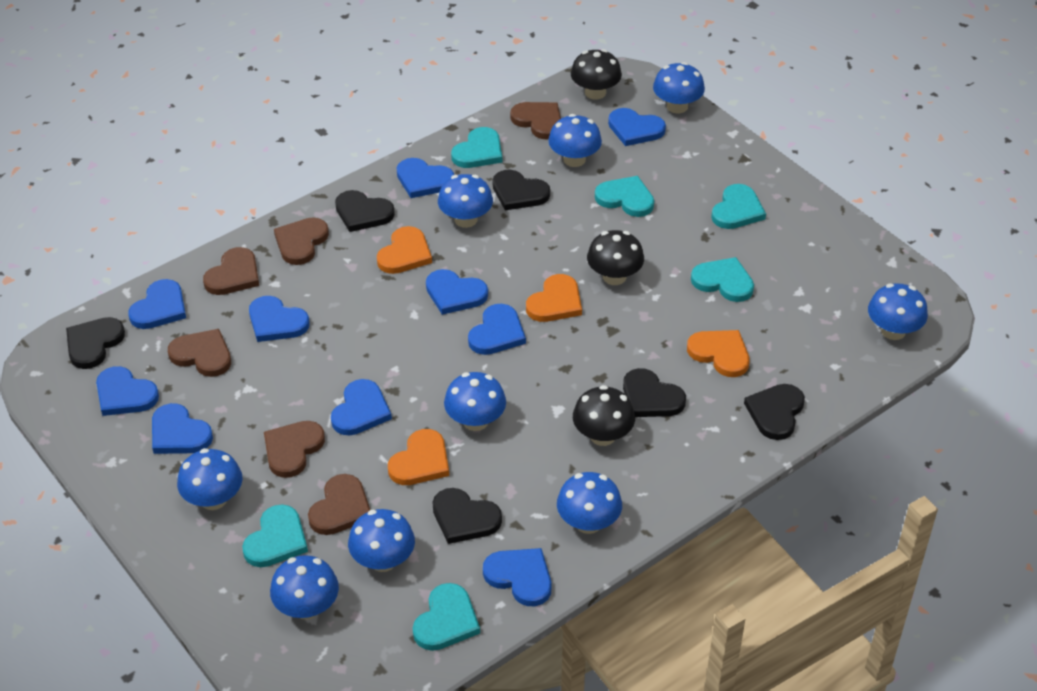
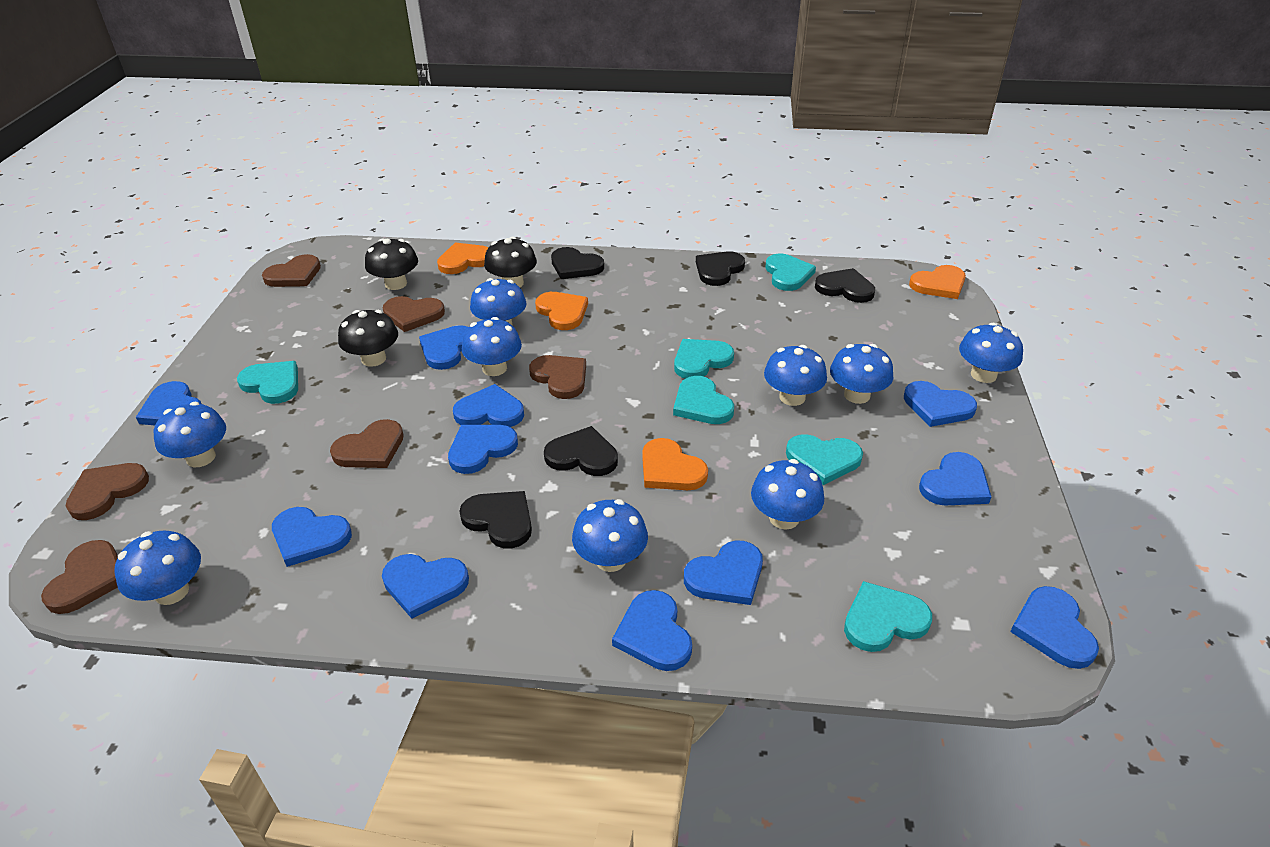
black heart: 6 -> 5
blue heart: 10 -> 11

